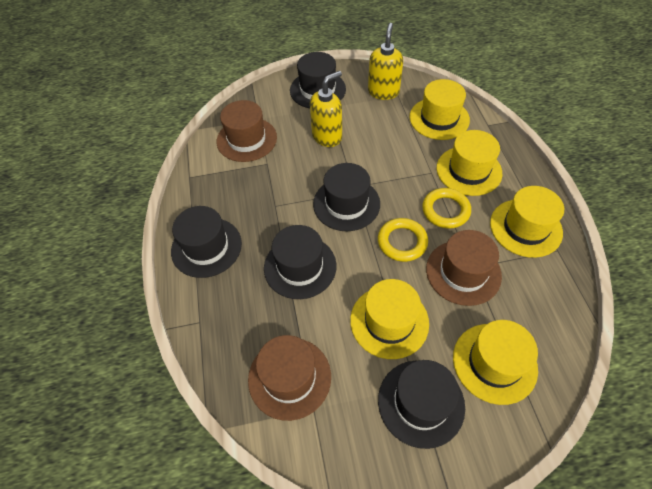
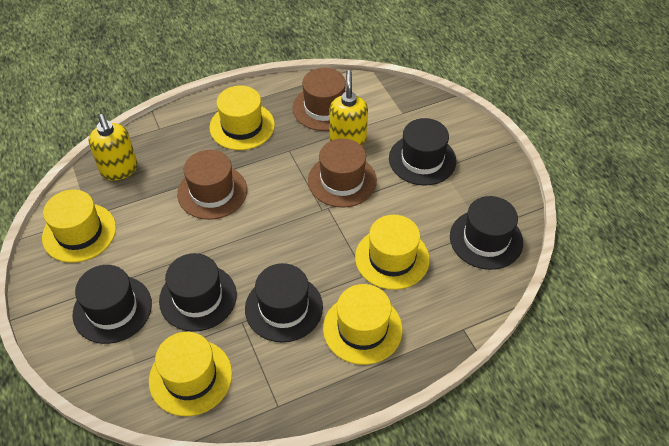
yellow ring: 2 -> 0

